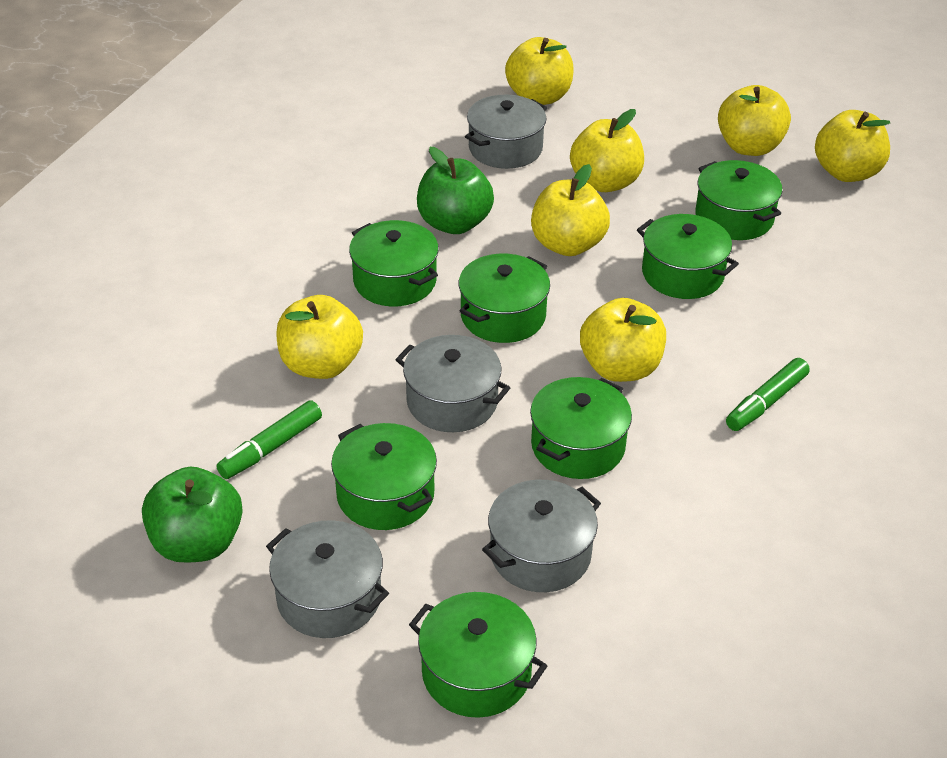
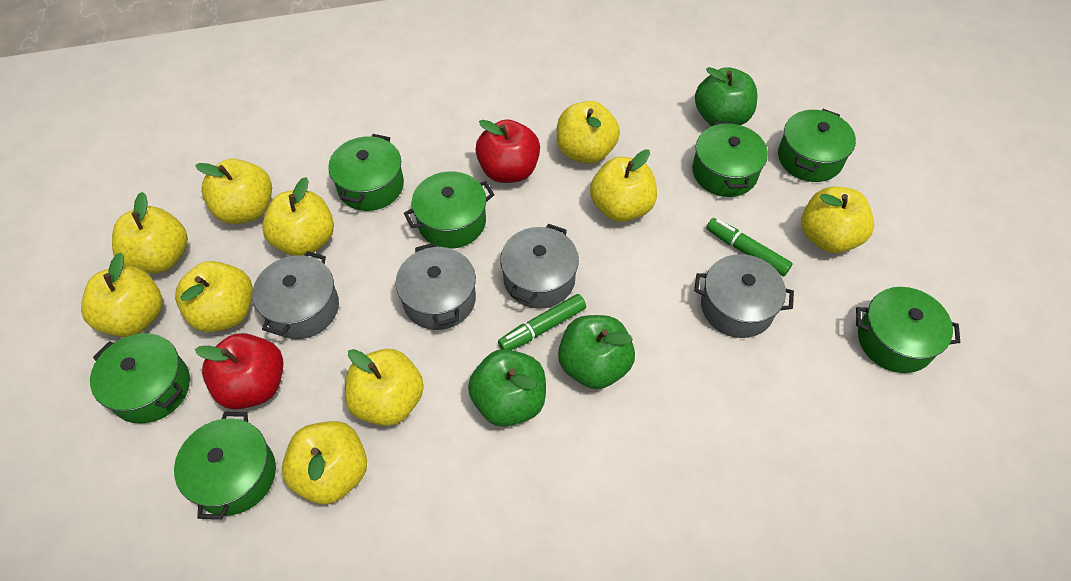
green apple: 2 -> 3
red apple: 0 -> 2
yellow apple: 7 -> 10

